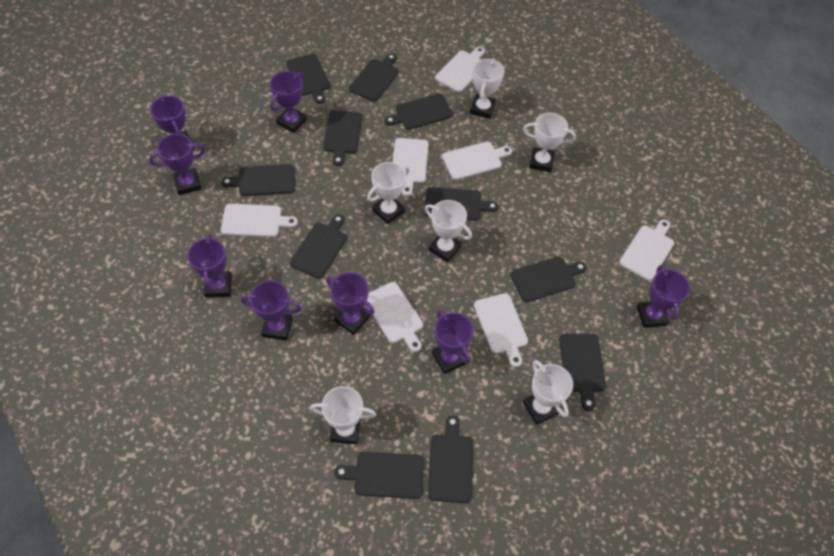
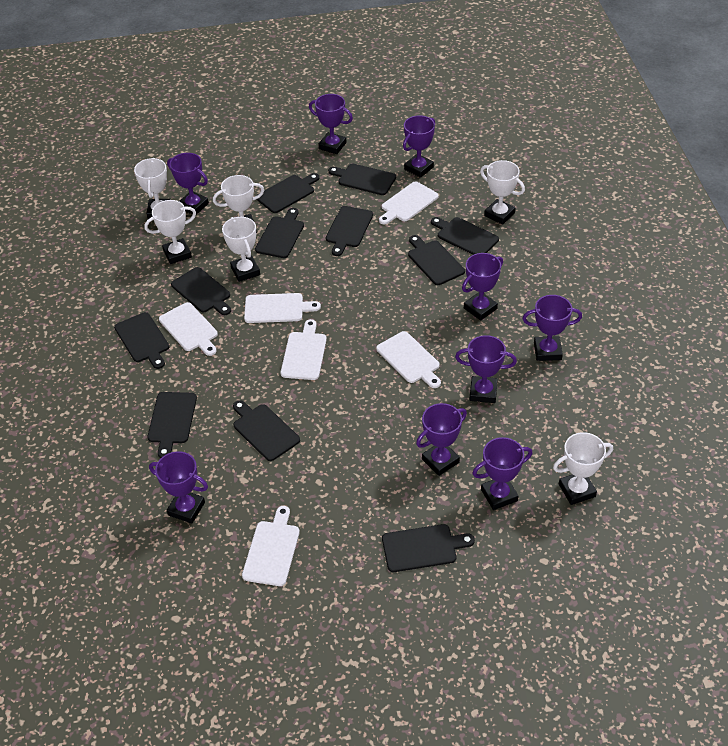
purple trophy: 8 -> 9
white cutting board: 7 -> 6

